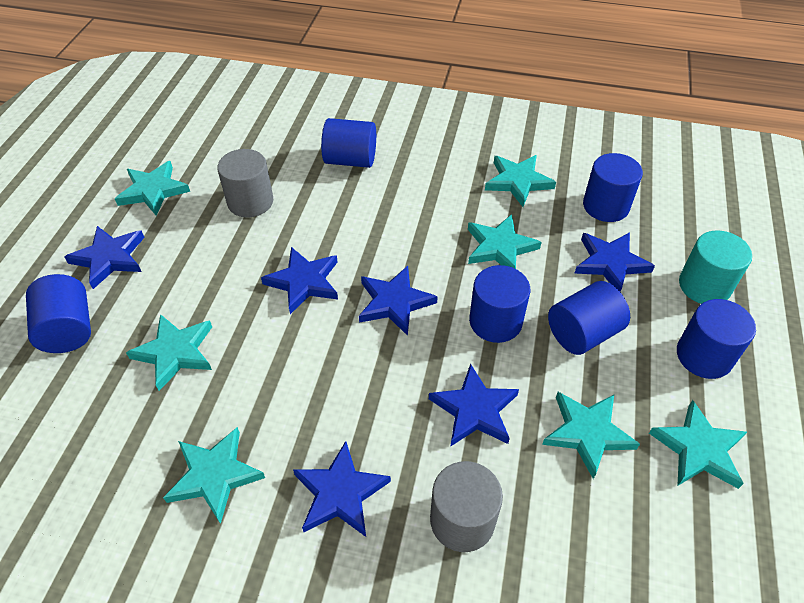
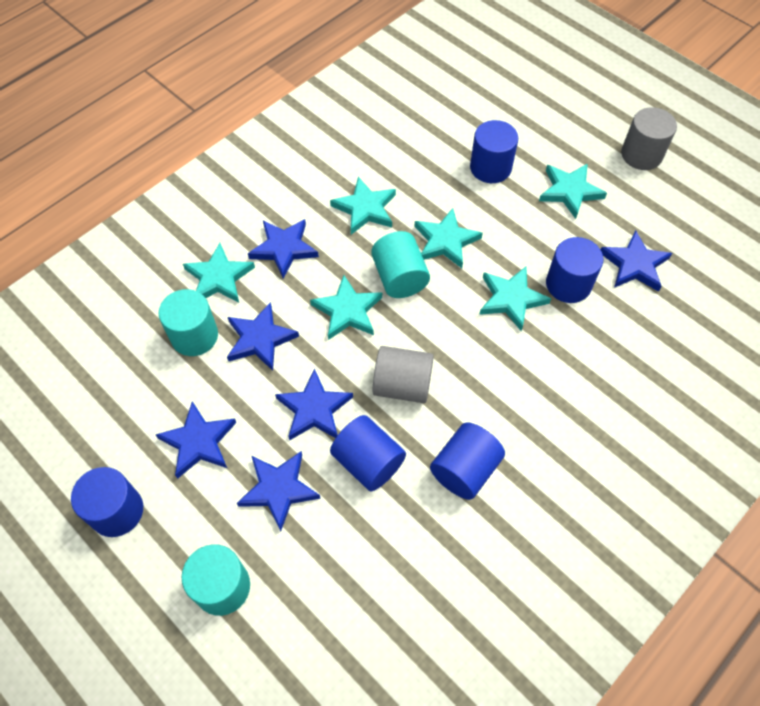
blue cylinder: 6 -> 5
turquoise cylinder: 1 -> 3
turquoise star: 7 -> 6

